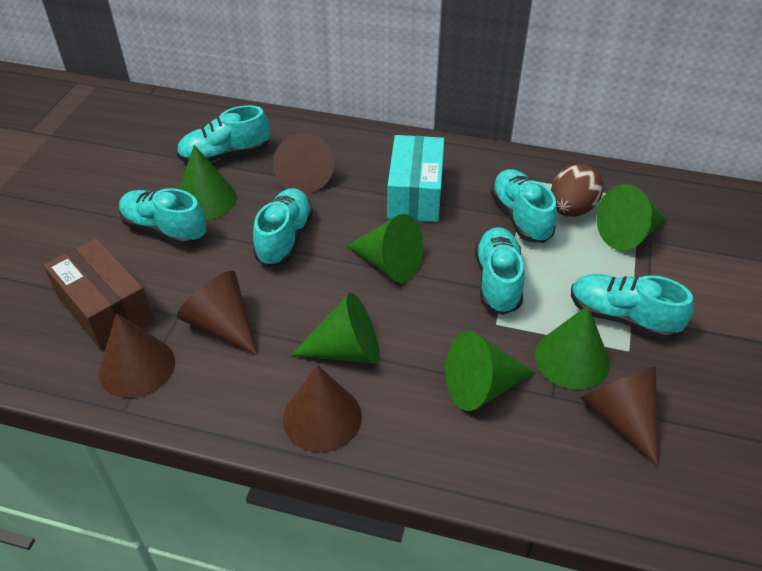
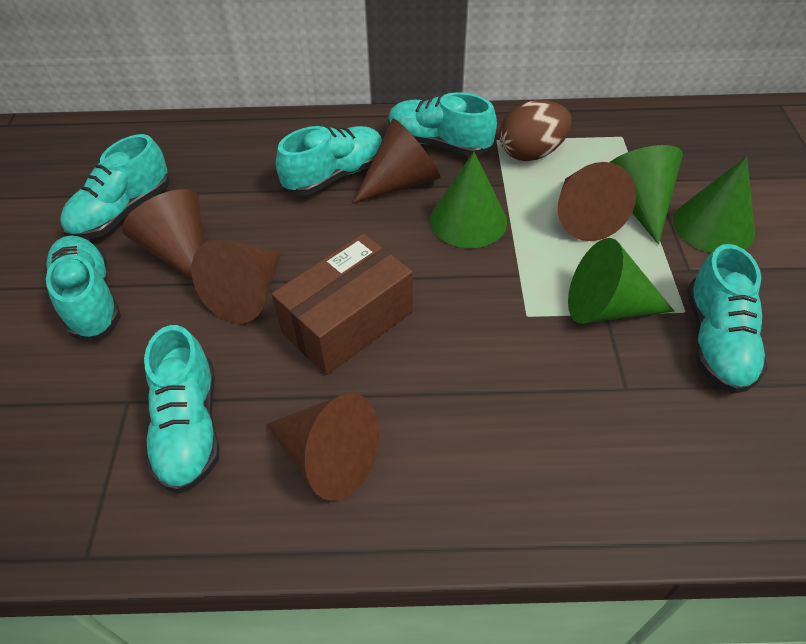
green cone: 6 -> 4
turquoise box: 1 -> 0

